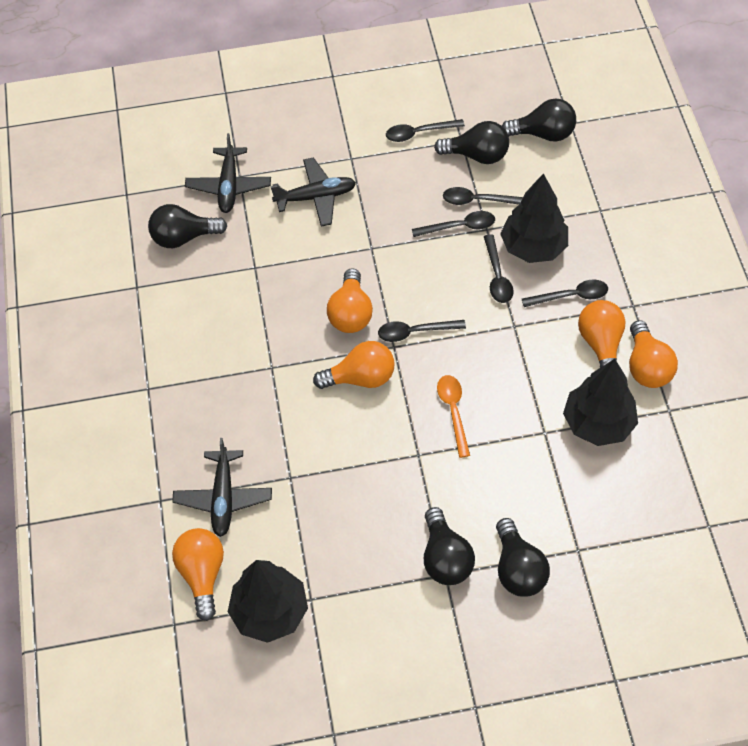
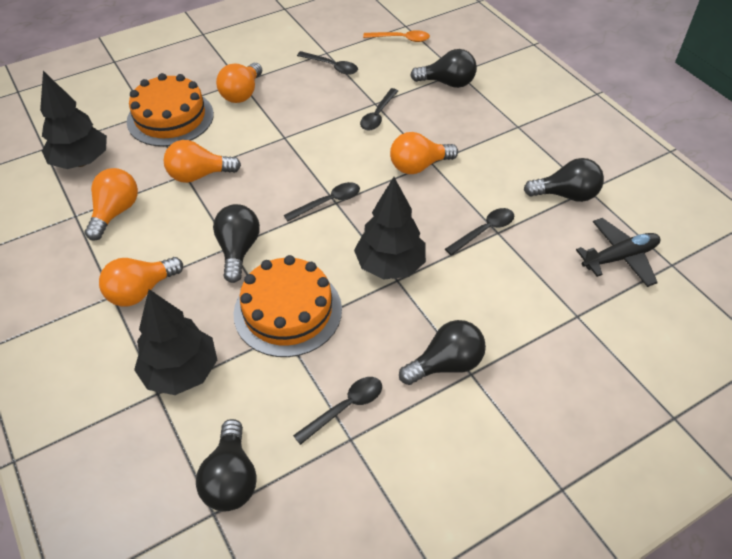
black plane: 3 -> 1
black spoon: 6 -> 5
orange cake: 0 -> 2

